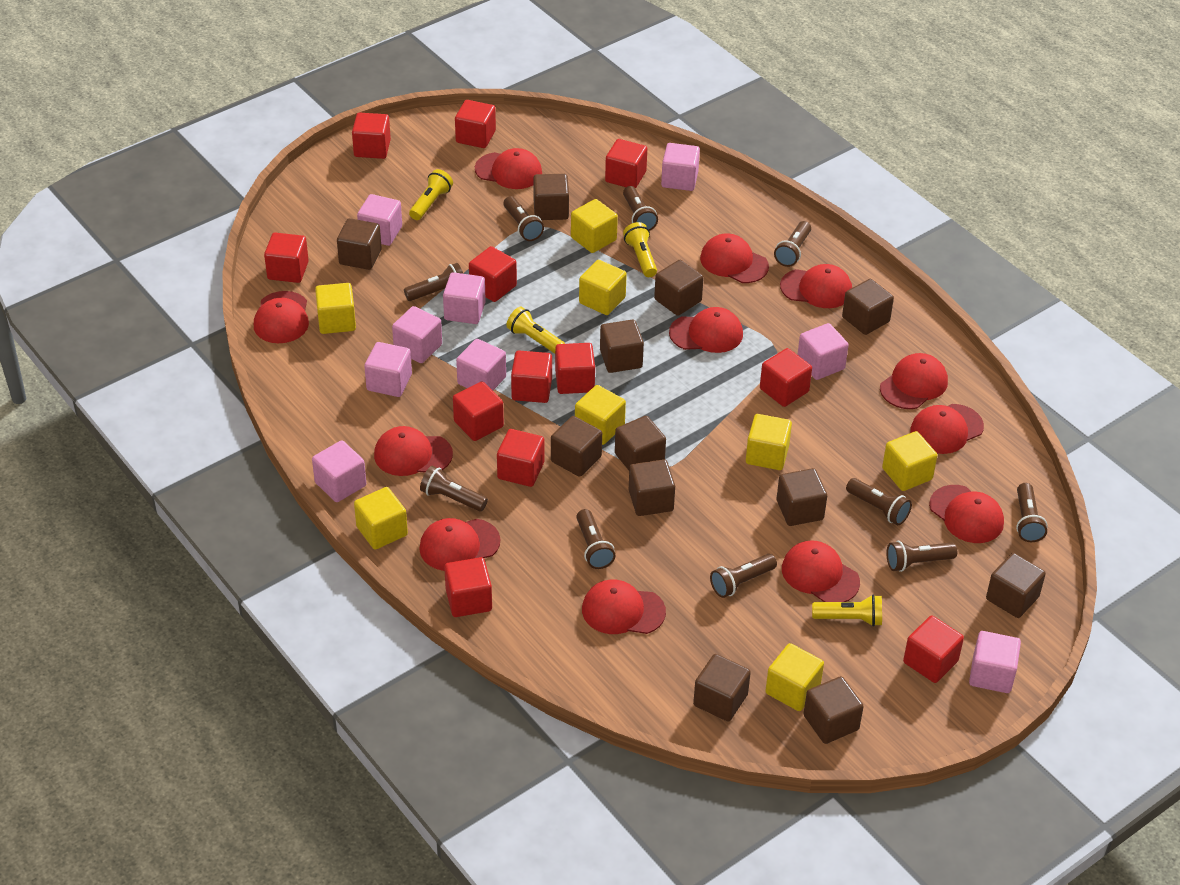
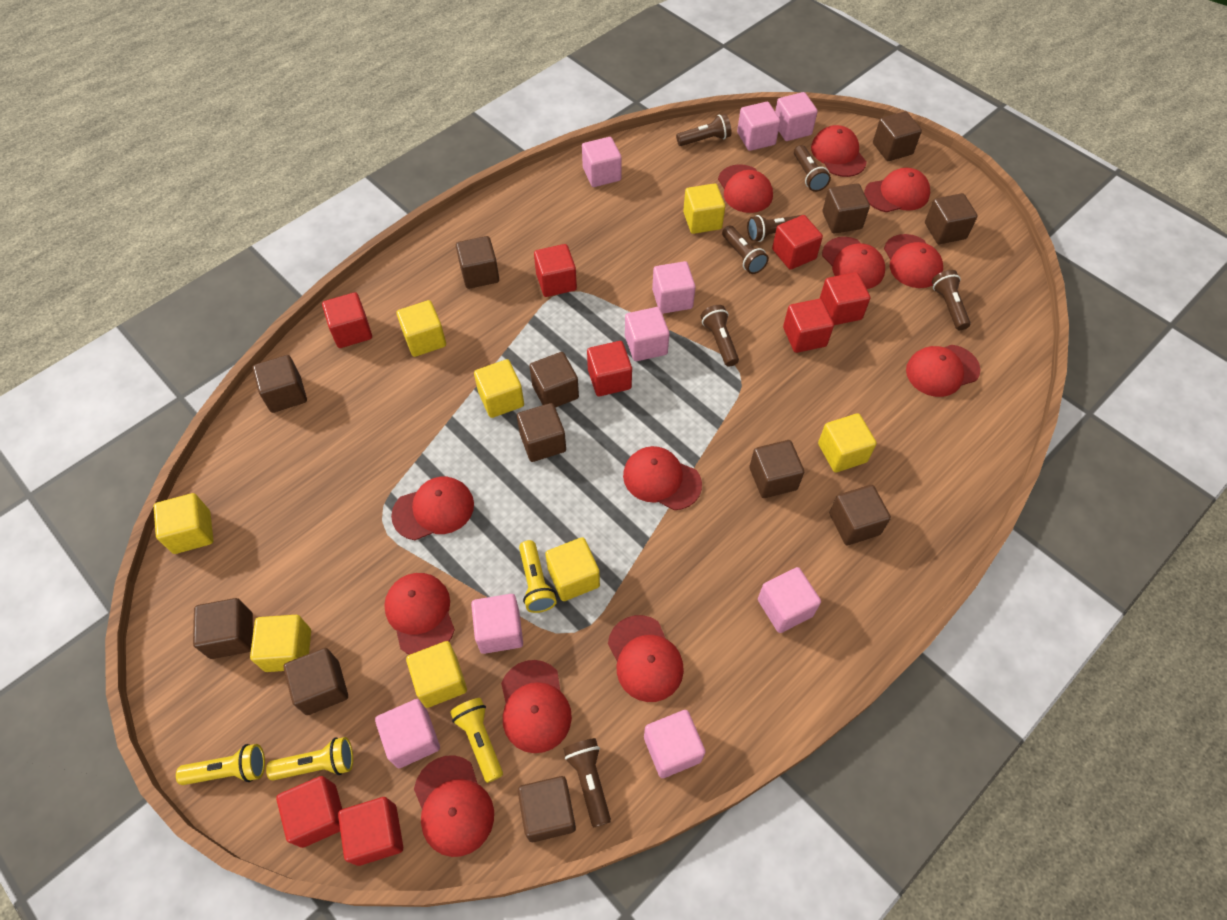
brown flashlight: 10 -> 7
red cube: 12 -> 8

